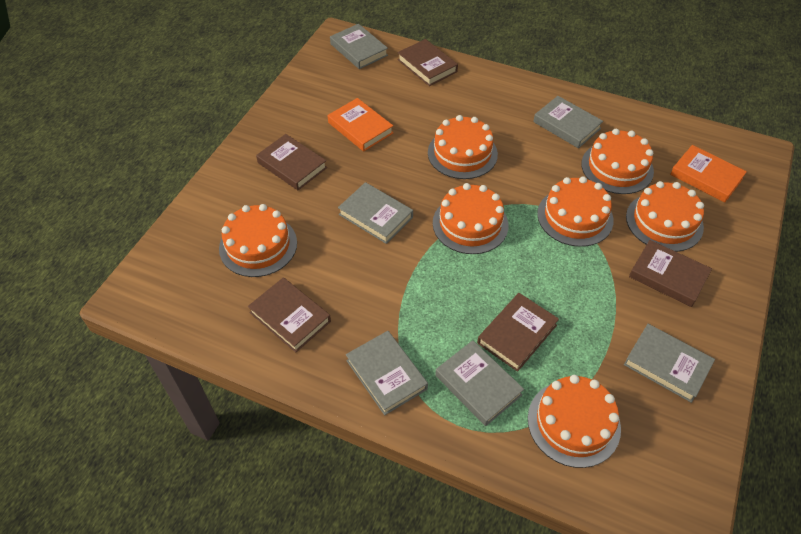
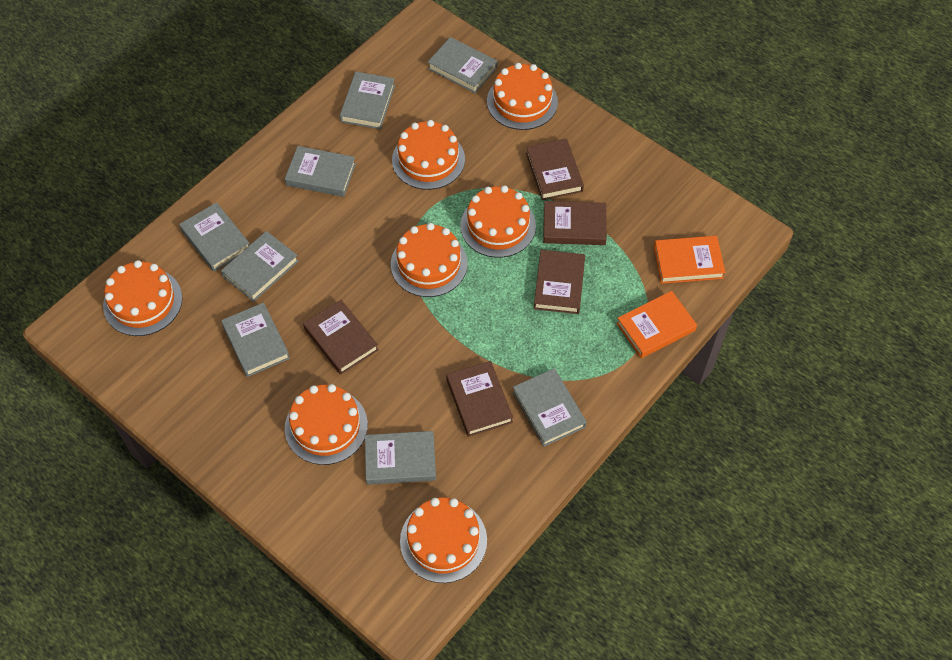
grey book: 6 -> 8

